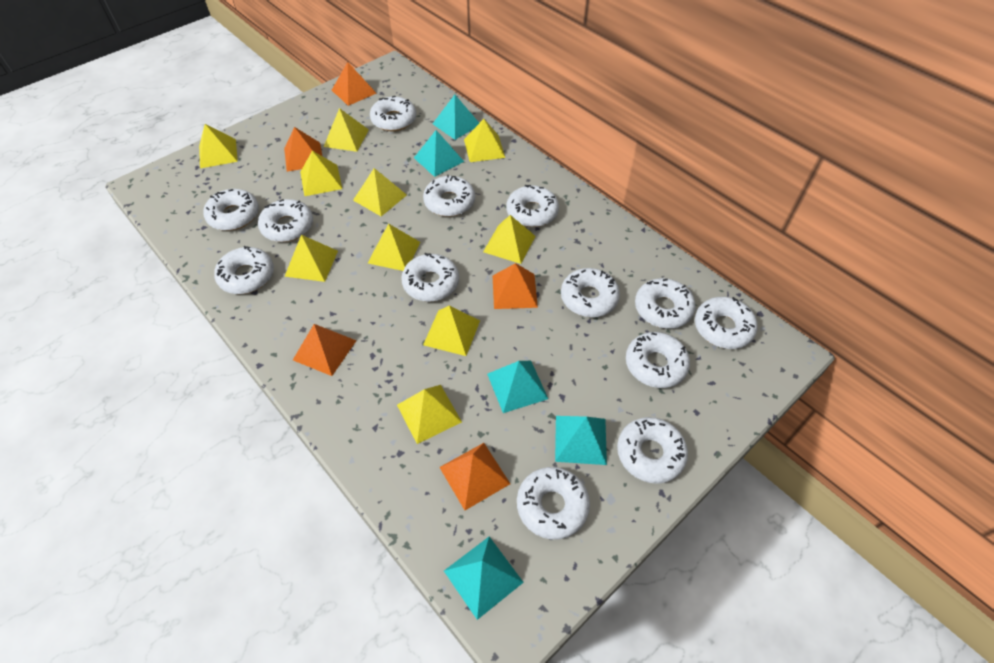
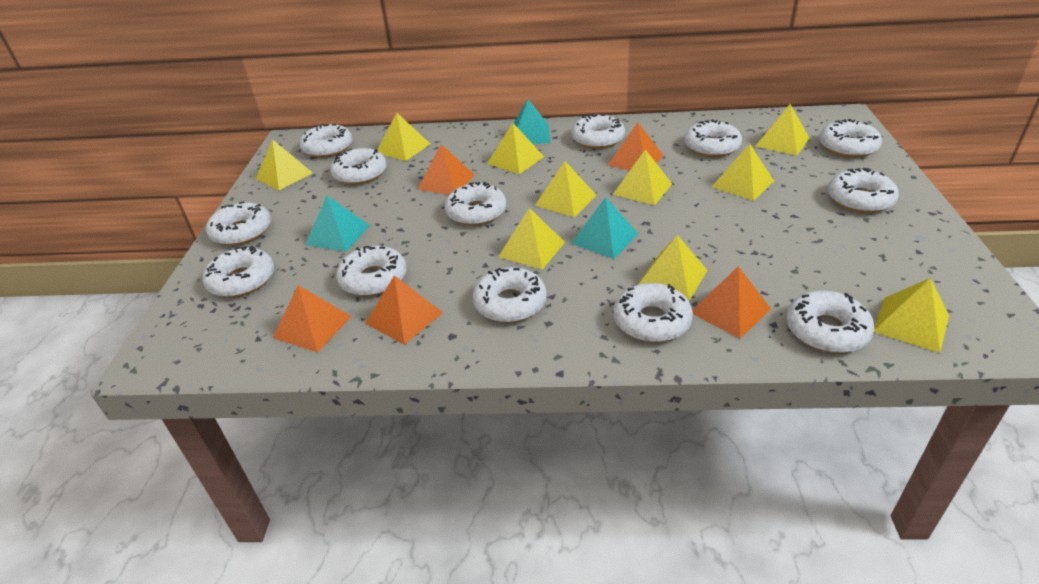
turquoise pyramid: 5 -> 3

